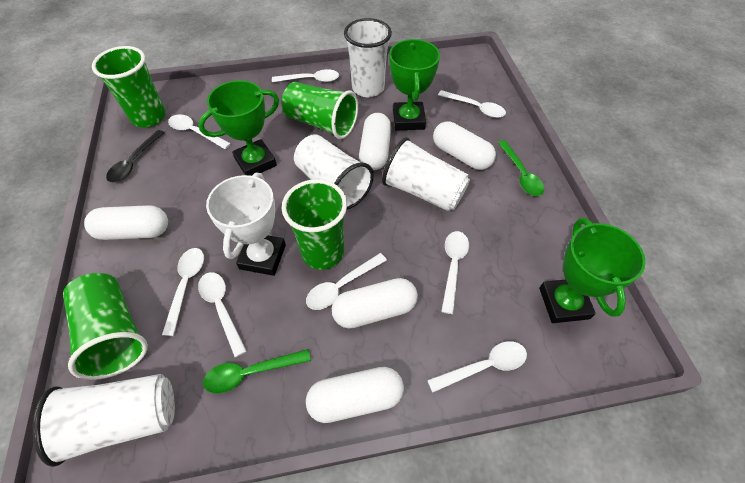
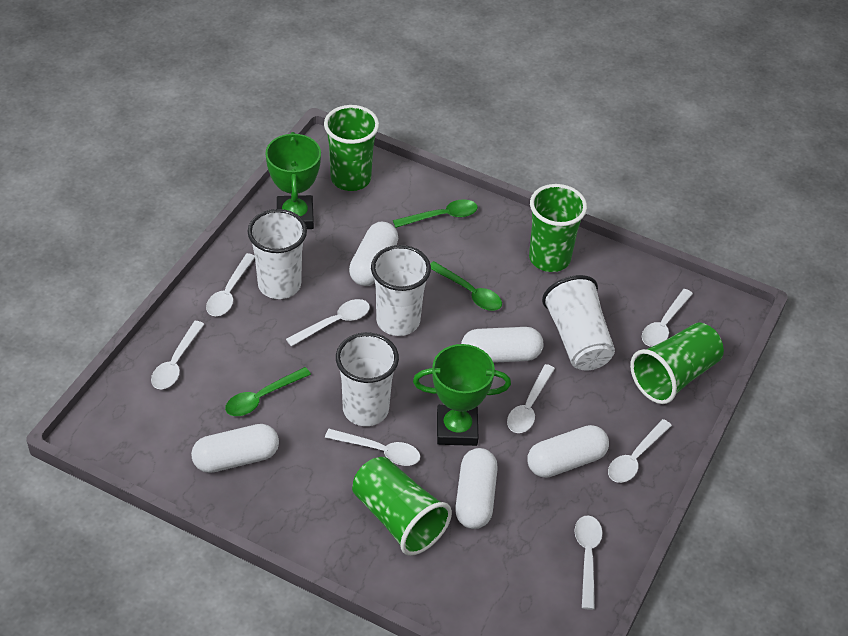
black spoon: 1 -> 0
green spoon: 2 -> 3
green trophy: 3 -> 2
white trophy: 1 -> 0

